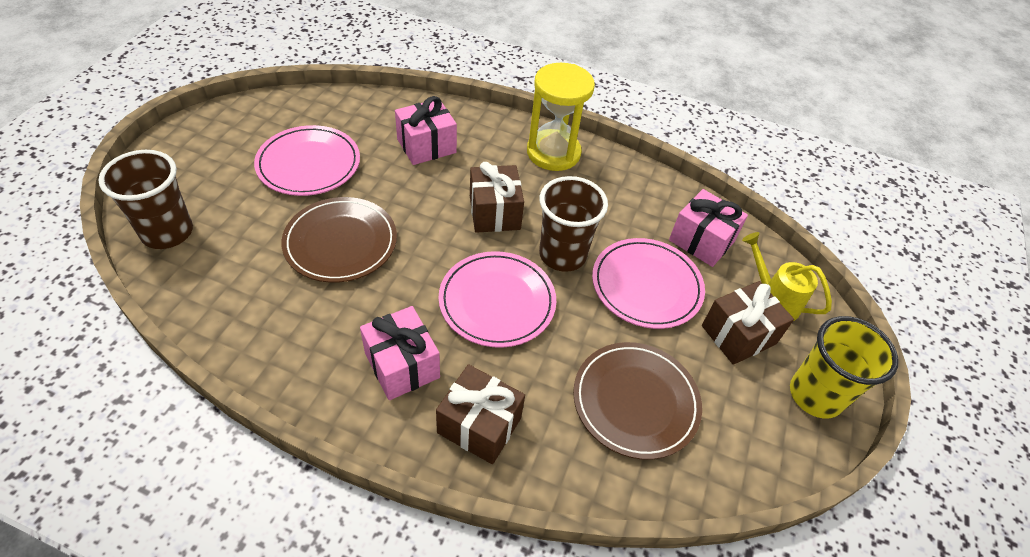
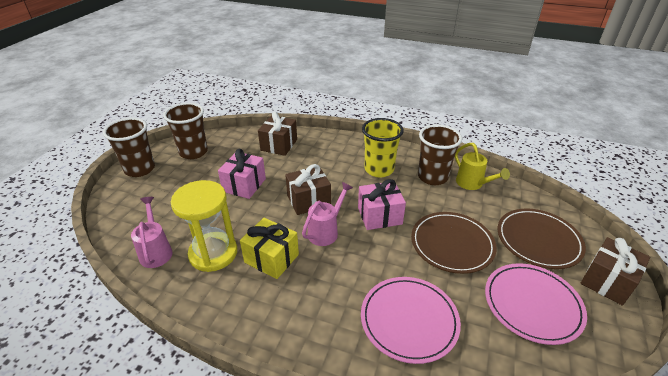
brown cup: 2 -> 3
pink gift: 3 -> 2
pink plate: 3 -> 2
pink watering can: 0 -> 2
yellow gift: 0 -> 1

